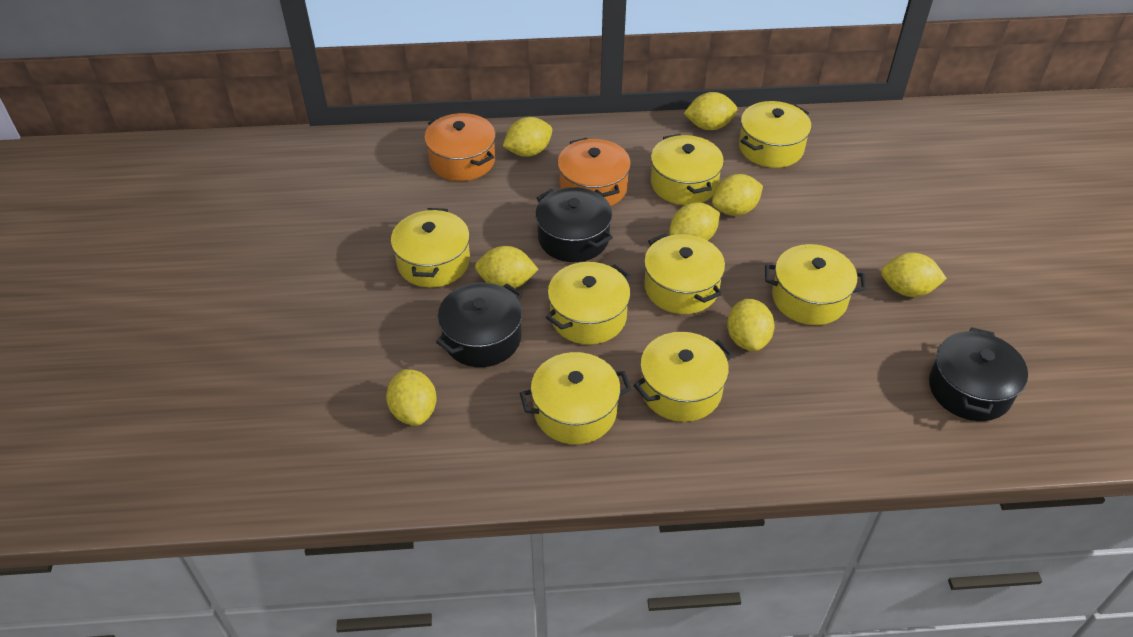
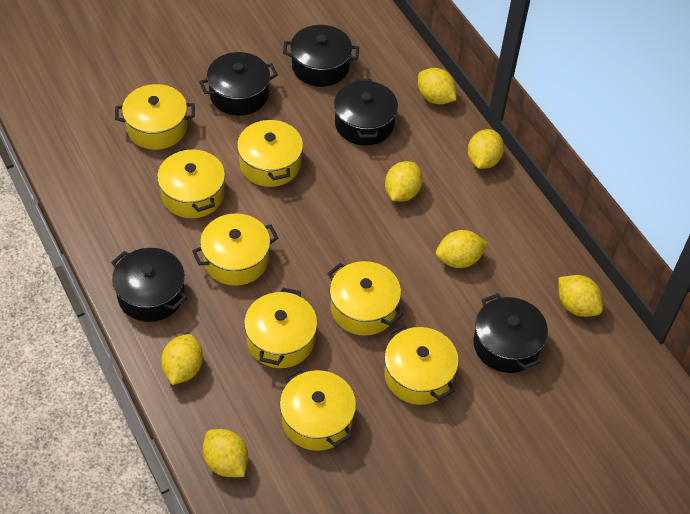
black pot: 3 -> 5
orange pot: 2 -> 0
yellow lemon: 8 -> 7

